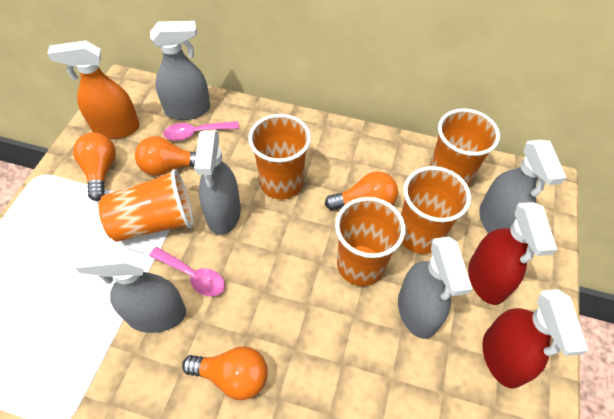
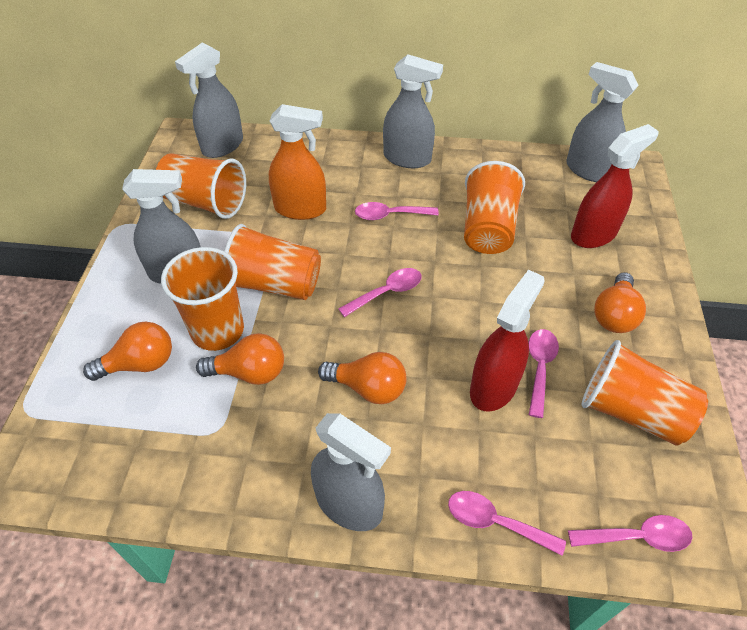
pink spoon: 2 -> 5

